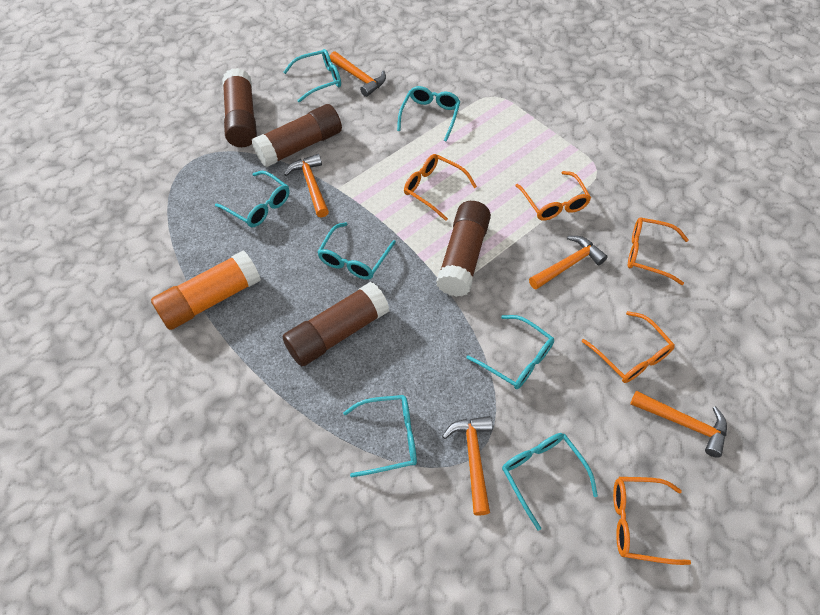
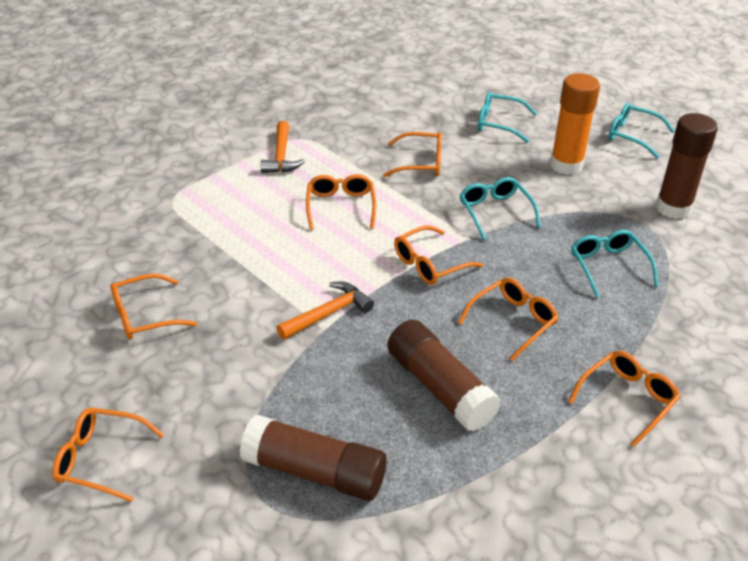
brown glue stick: 4 -> 3
orange glasses: 5 -> 7
orange hammer: 5 -> 2
turquoise glasses: 7 -> 4

